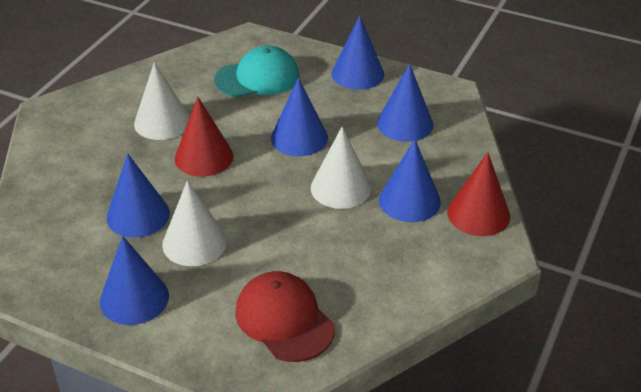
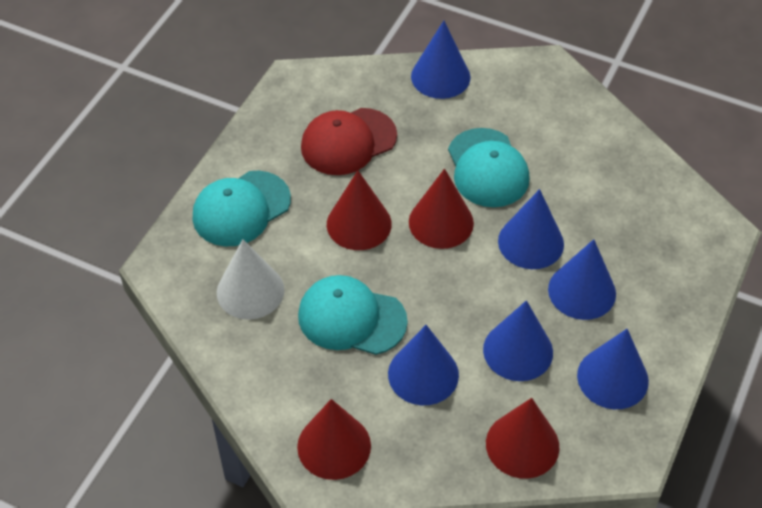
red cone: 2 -> 4
turquoise cap: 1 -> 3
white cone: 3 -> 1

